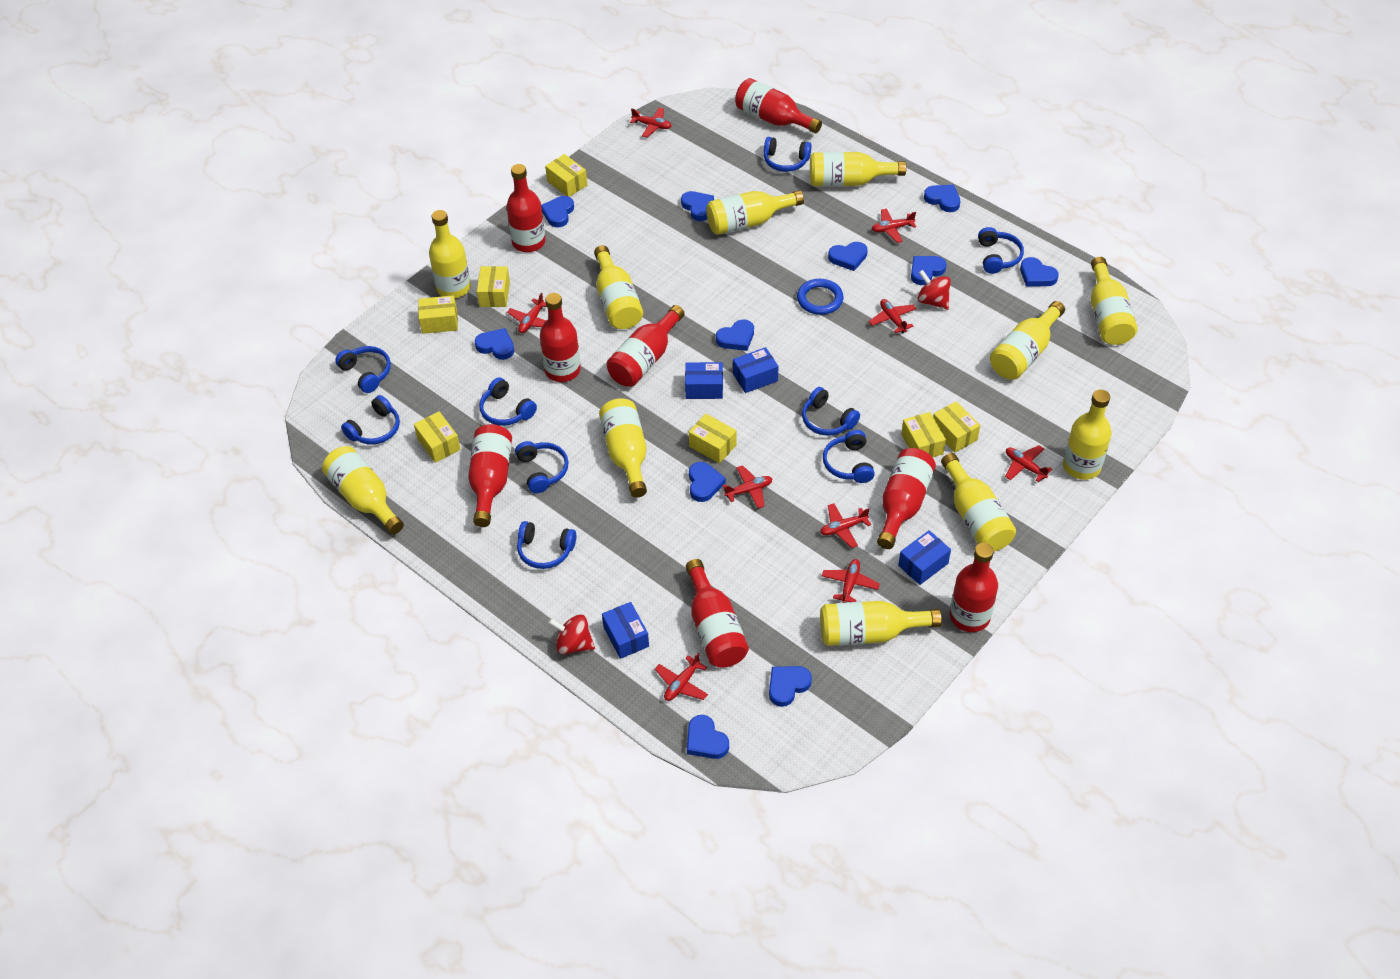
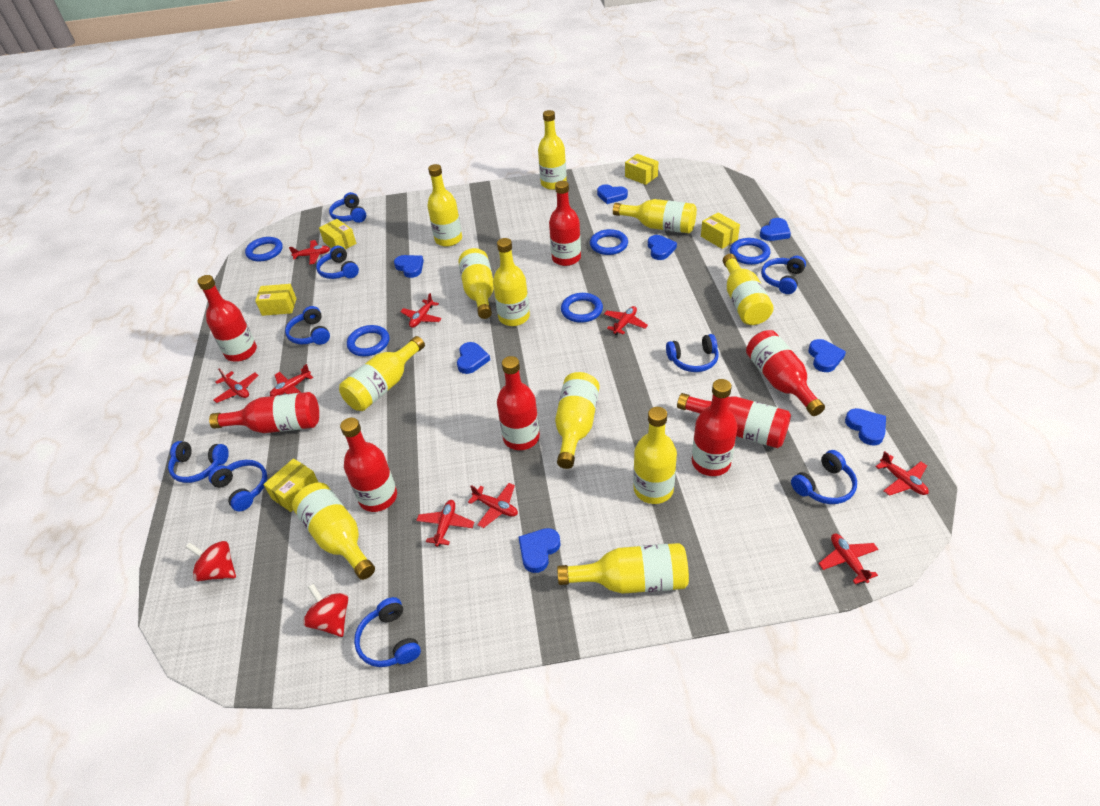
blue box: 4 -> 0
blue heart: 11 -> 8
blue ring: 1 -> 5
yellow box: 7 -> 5

